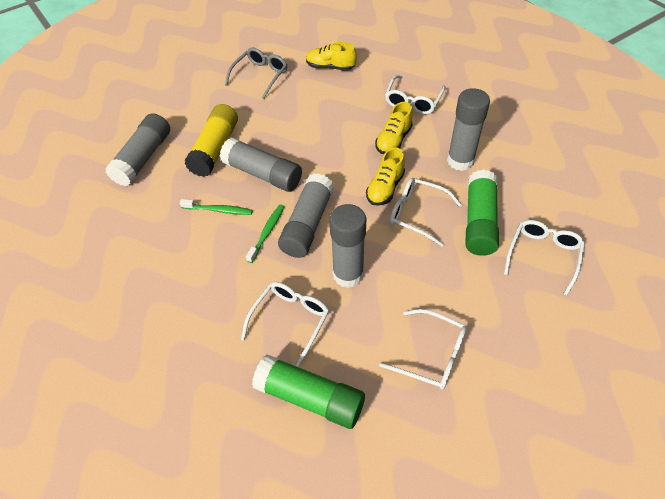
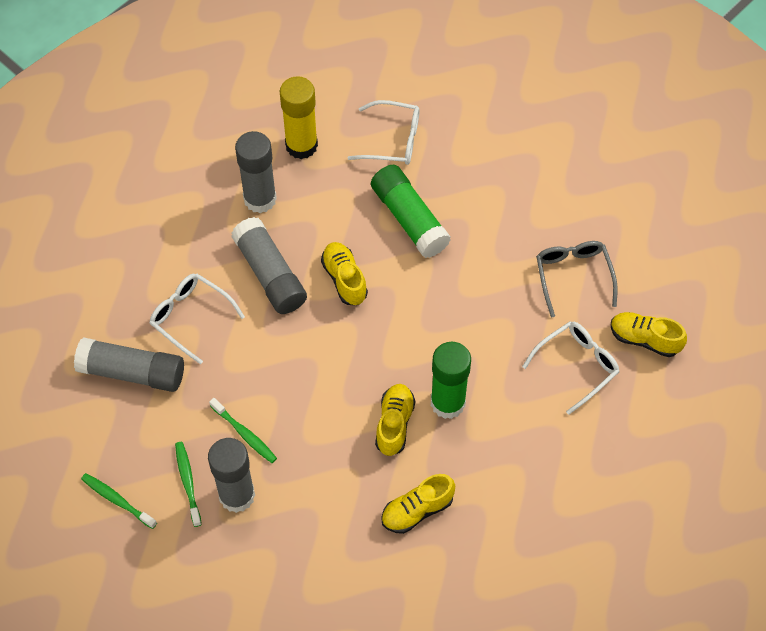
green toothbrush: 2 -> 3
grey glue stick: 5 -> 4
white glasses: 5 -> 3
yellow shoe: 3 -> 4

